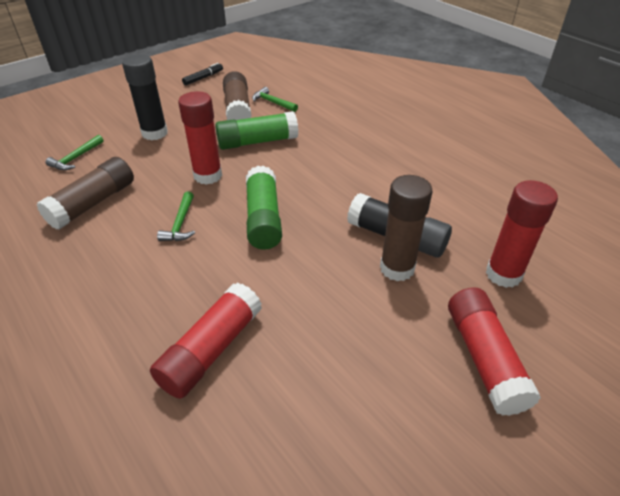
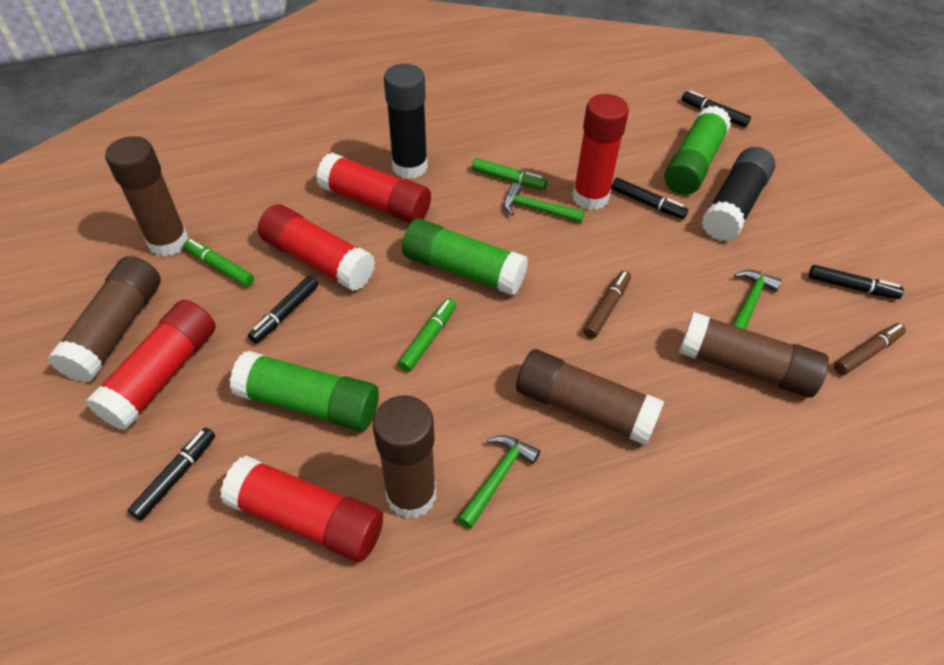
black marker: 1 -> 5
brown glue stick: 3 -> 5
brown marker: 0 -> 2
green glue stick: 2 -> 3
green marker: 0 -> 3
red glue stick: 4 -> 5

